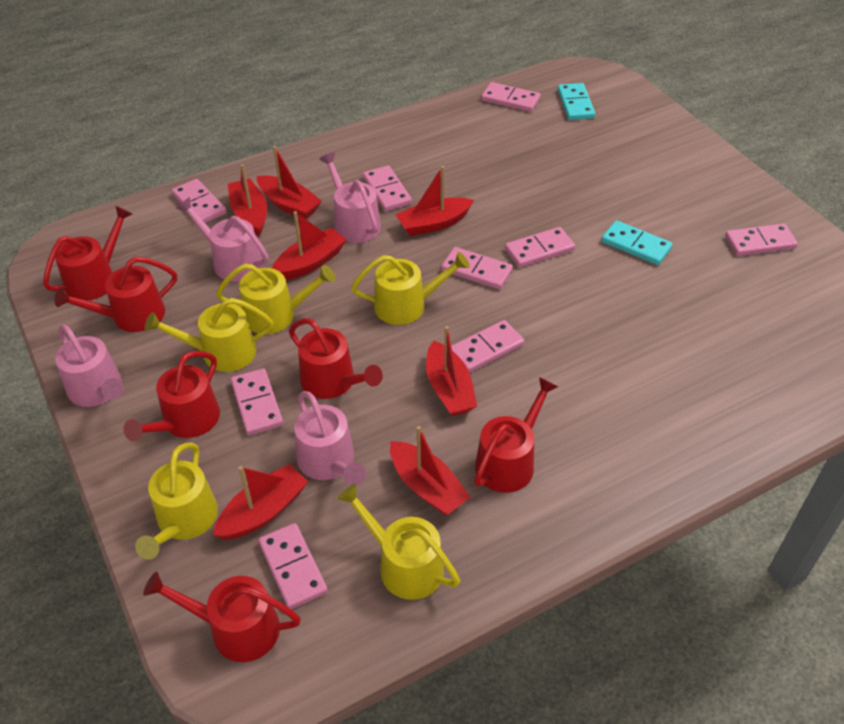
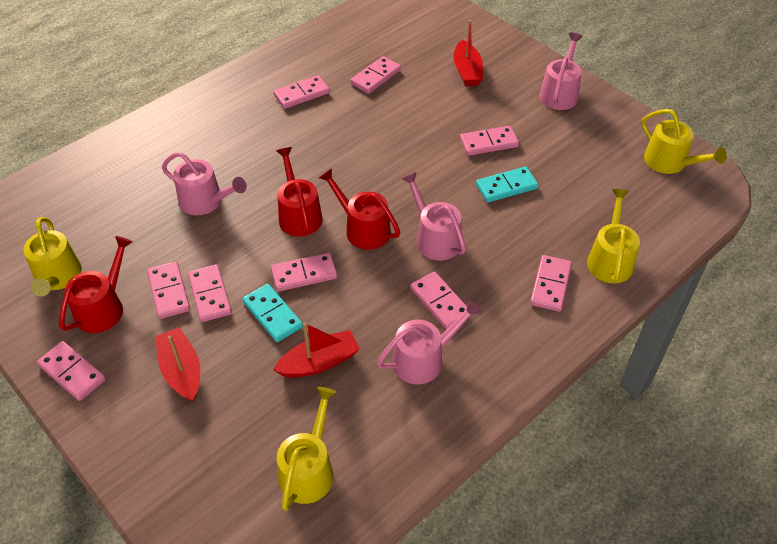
red boat: 7 -> 3
red watering can: 6 -> 3
yellow watering can: 5 -> 4

